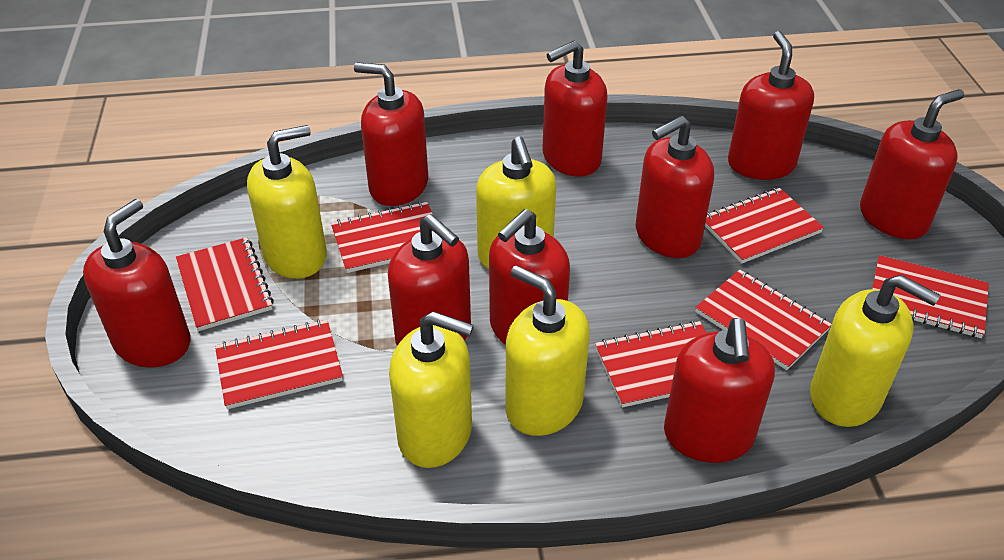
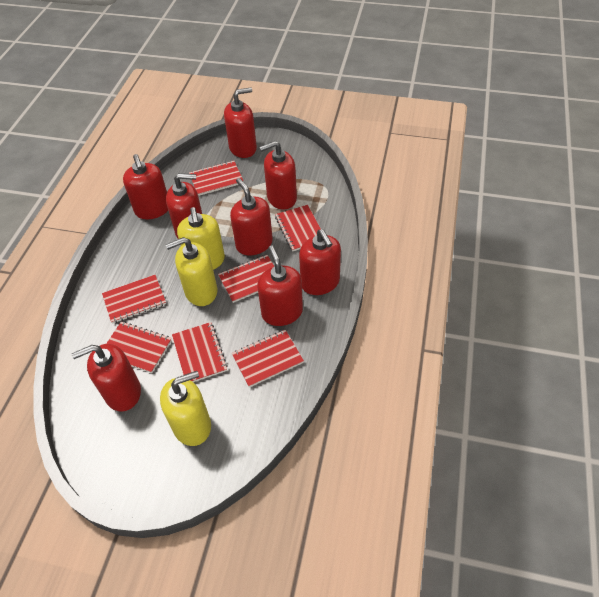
red soap dispenser: 9 -> 8
yellow soap dispenser: 5 -> 3

